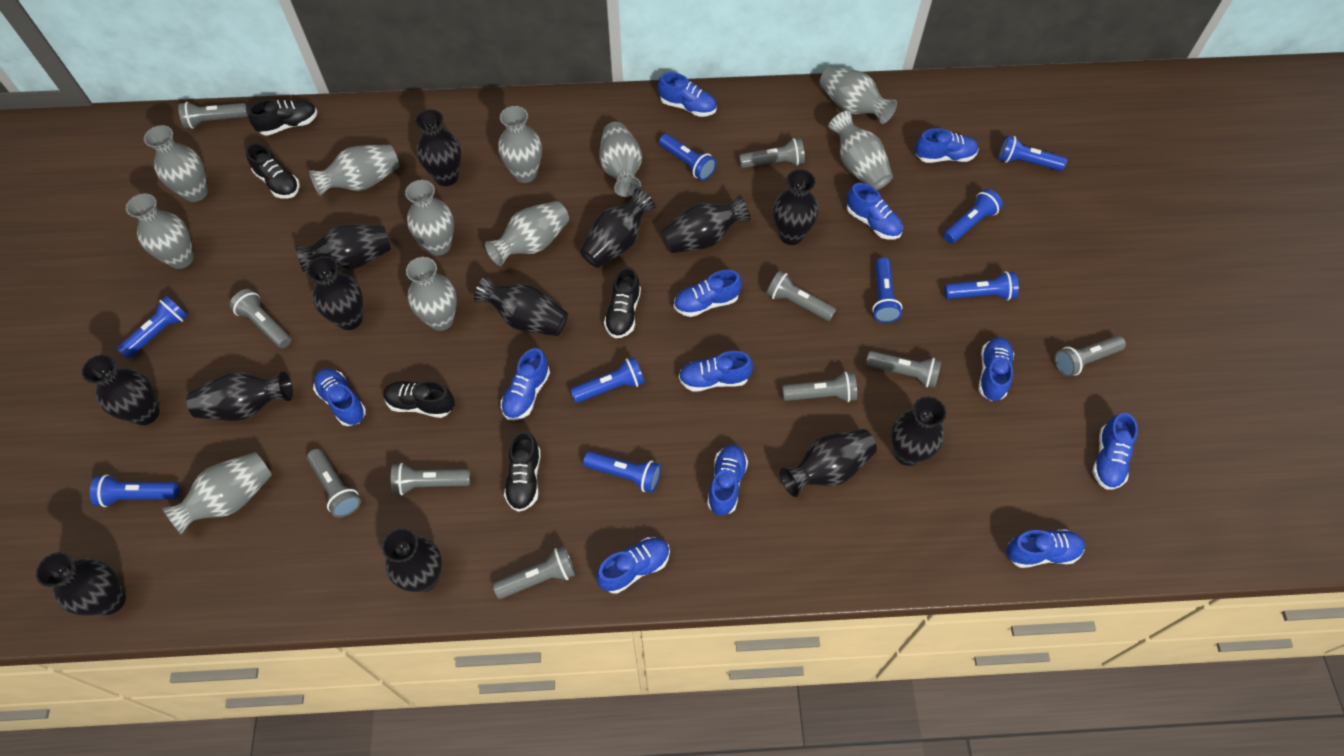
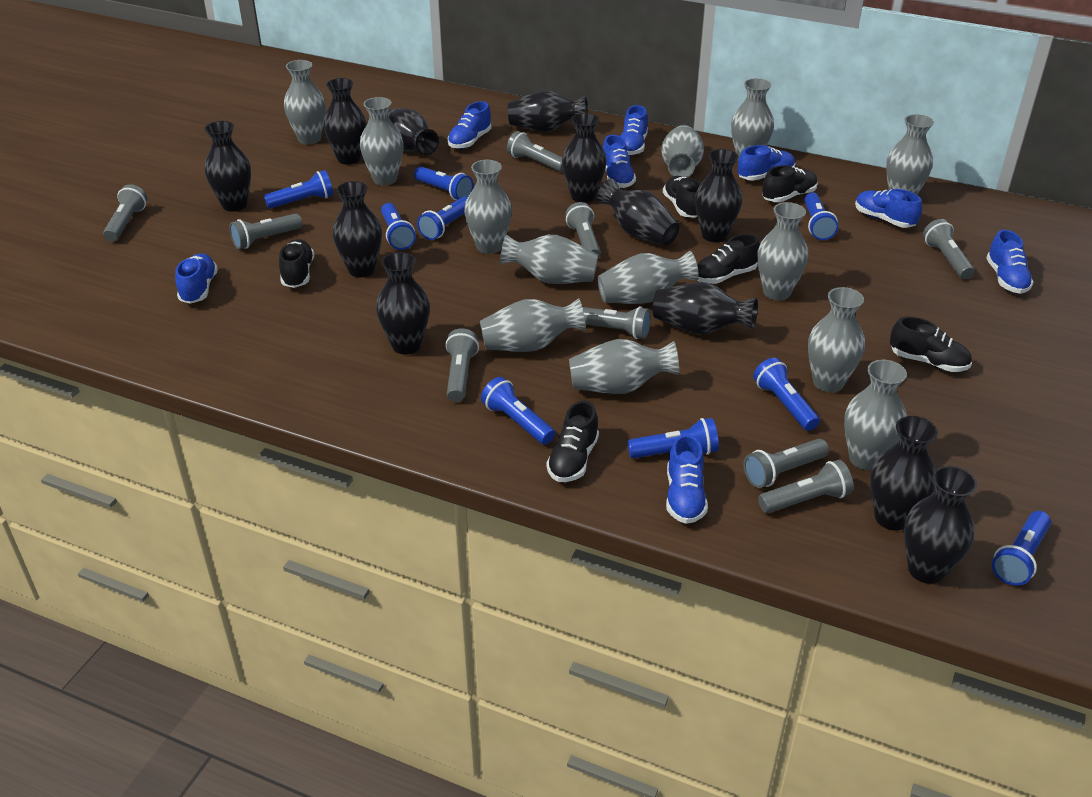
black shoe: 5 -> 6
black vase: 13 -> 12
blue shoe: 12 -> 8
grey flashlight: 10 -> 9
grey vase: 11 -> 13

